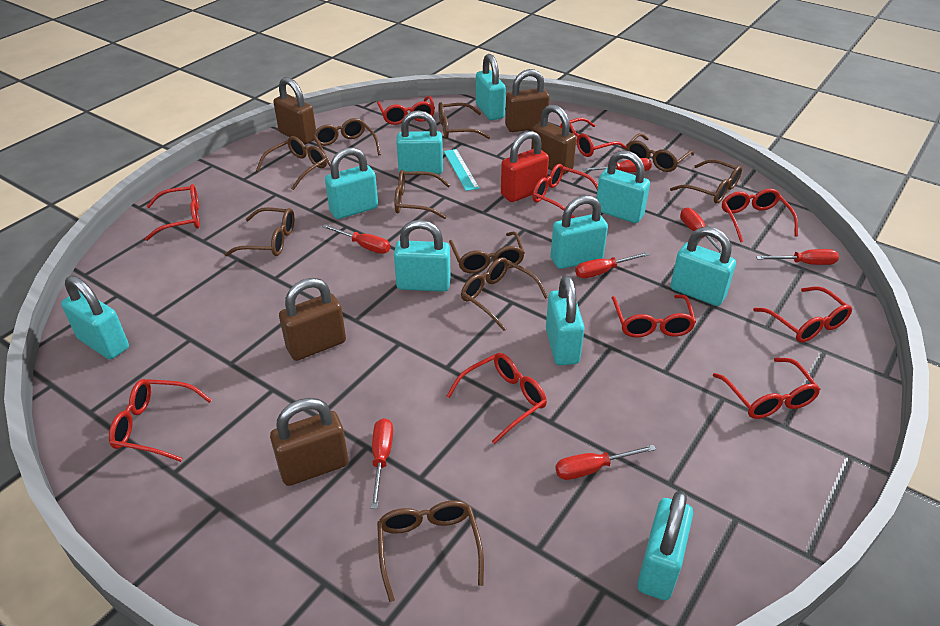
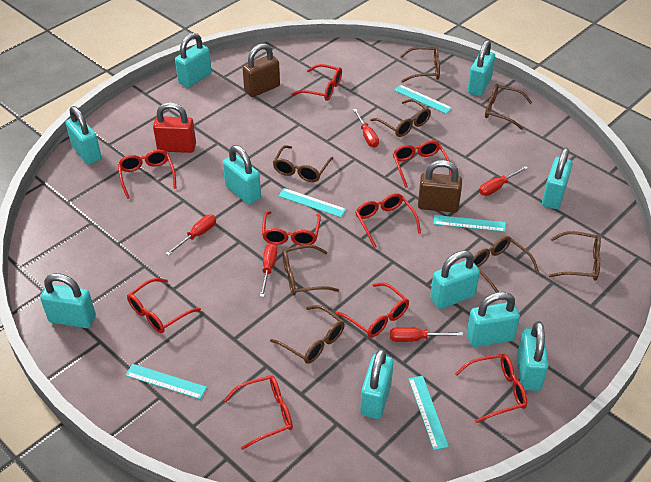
brown glasses: 10 -> 8
brown padlock: 5 -> 2
red glasses: 10 -> 9
red screwdriver: 7 -> 5
turquoise ruler: 1 -> 5

